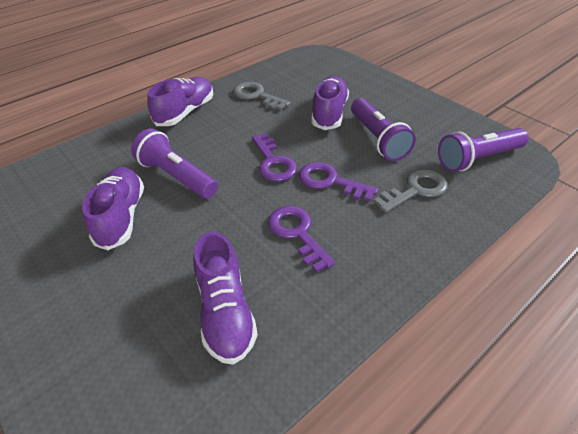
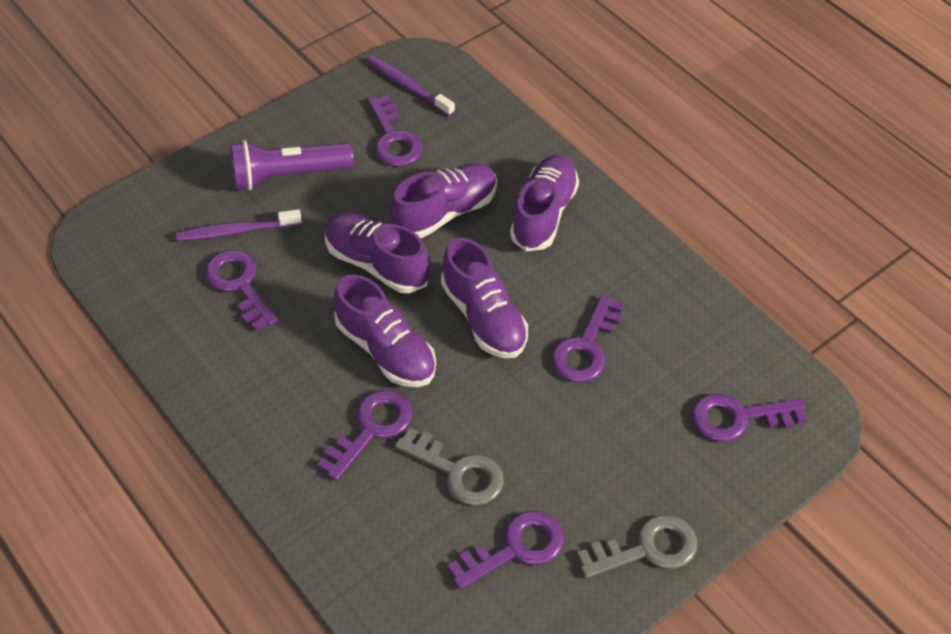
purple flashlight: 3 -> 1
purple key: 3 -> 6
purple shoe: 4 -> 5
purple toothbrush: 0 -> 2

